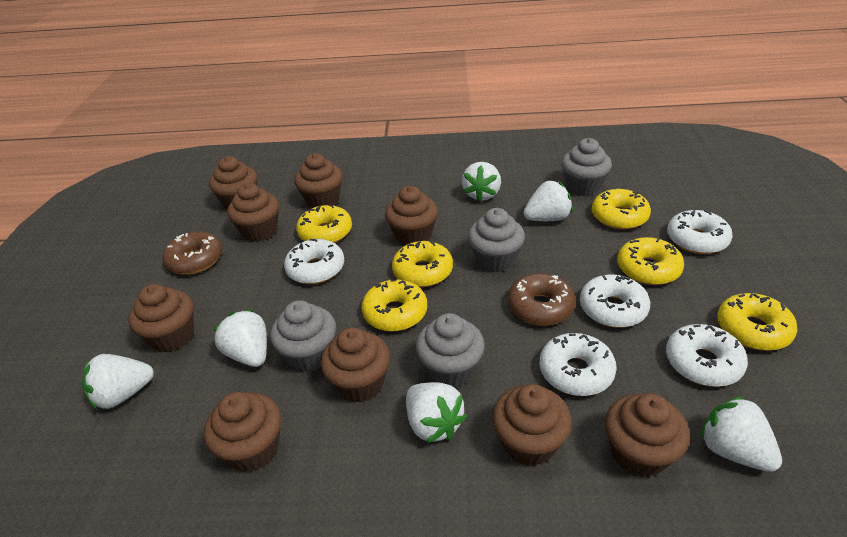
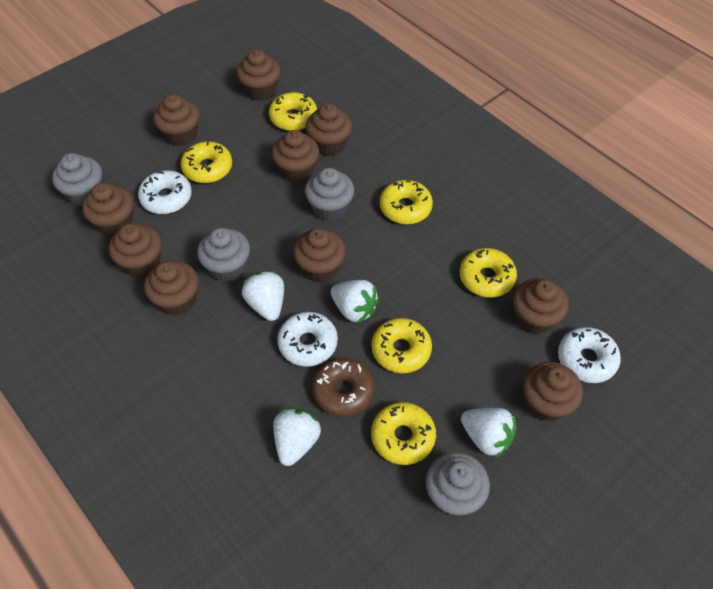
brown cupcake: 9 -> 10
brown donut: 2 -> 1
white donut: 5 -> 3
white strawberry: 6 -> 4

